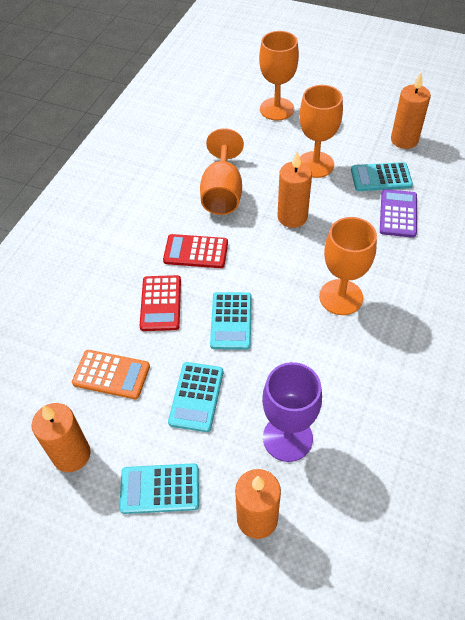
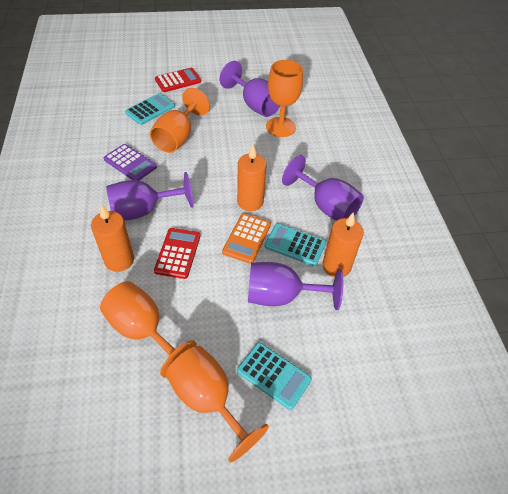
orange candle: 4 -> 3
purple goblet: 1 -> 4
turquoise calculator: 4 -> 3

